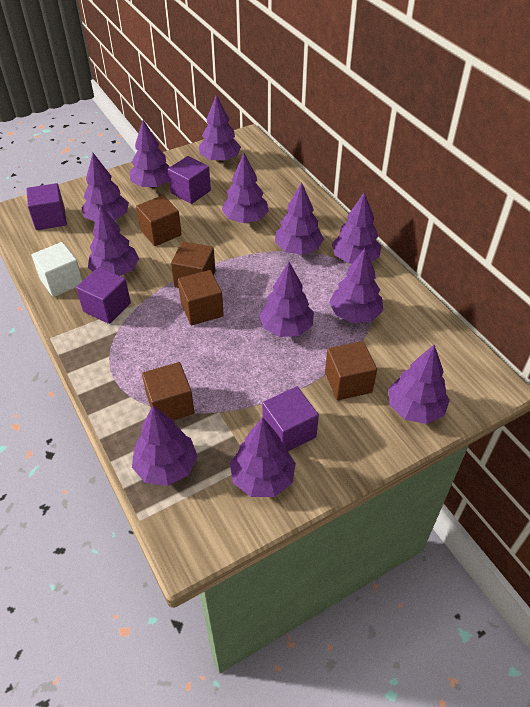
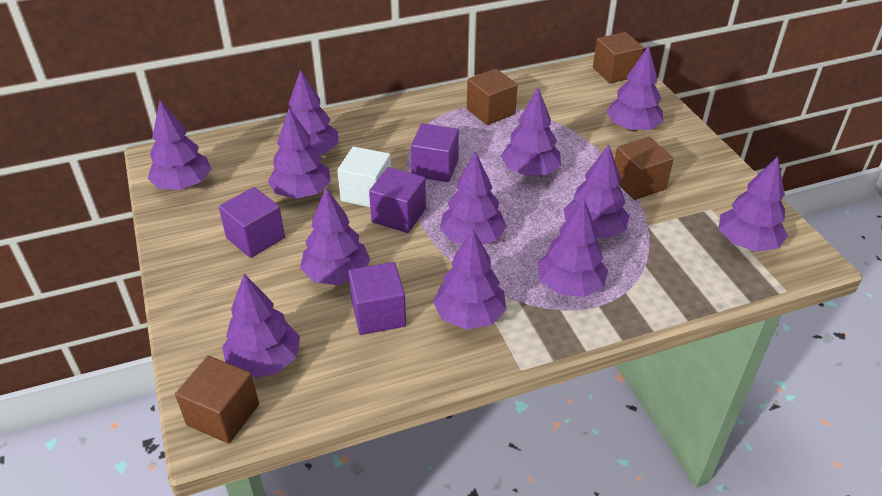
brown cube: 5 -> 4

